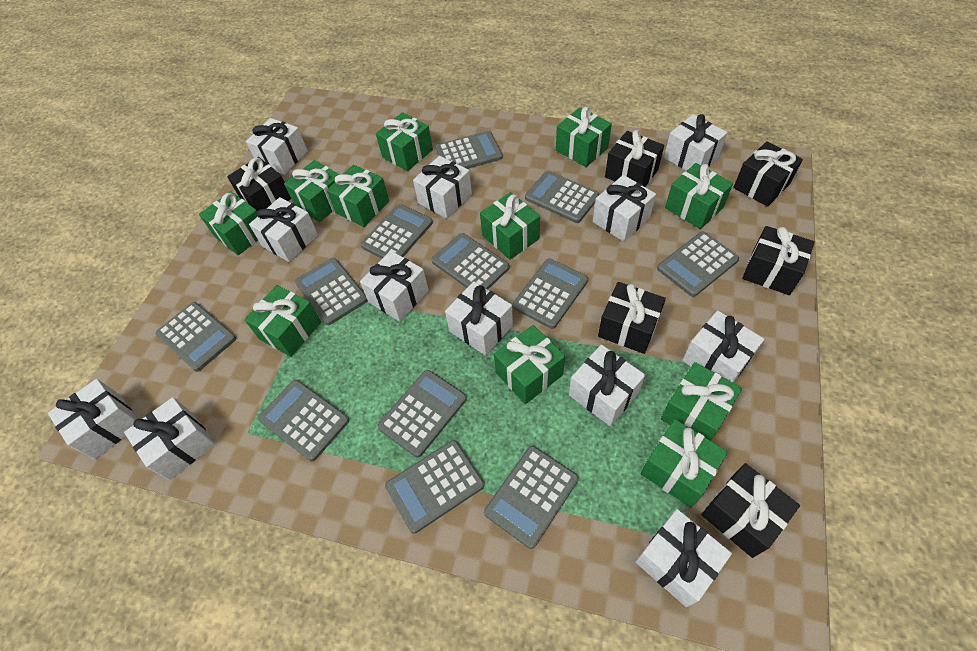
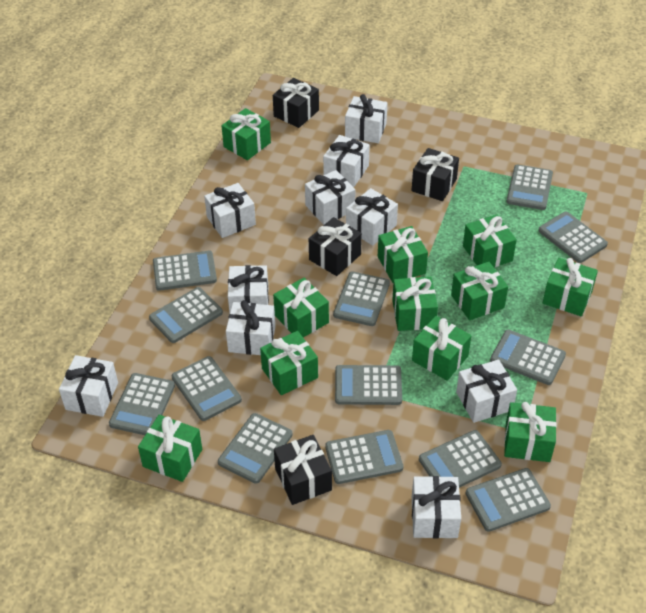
black gift: 6 -> 4
grey calculator: 12 -> 13
white gift: 12 -> 10

